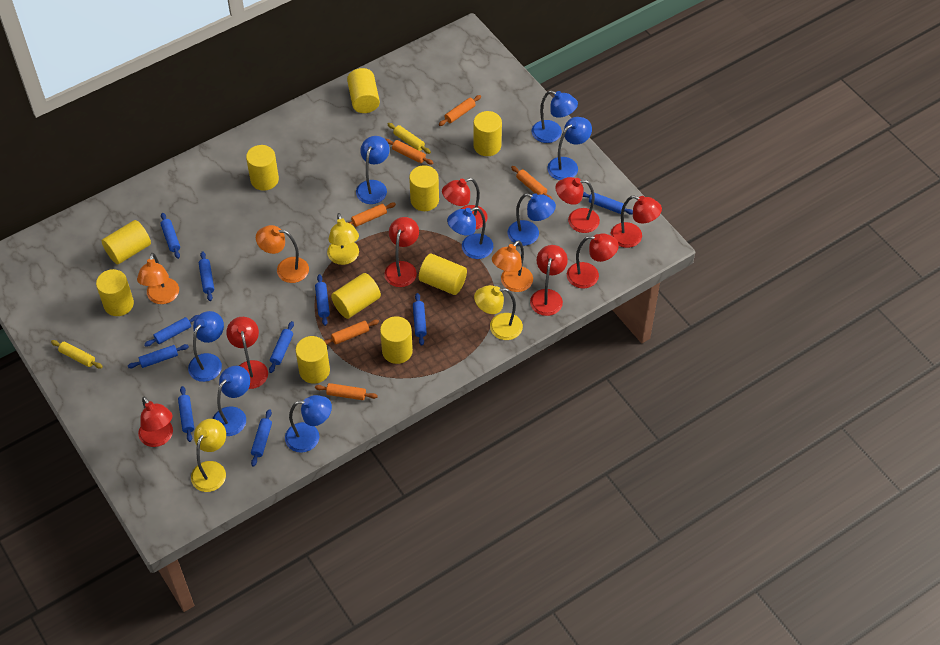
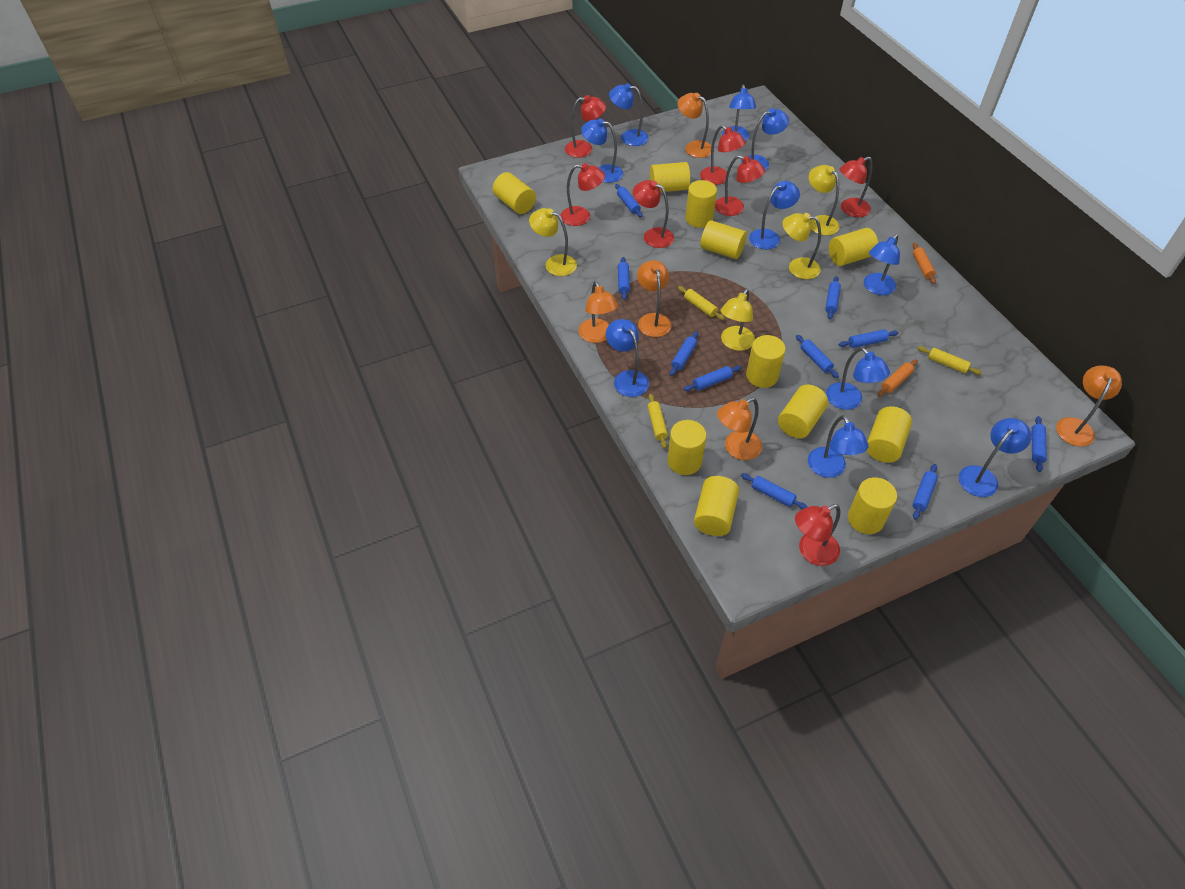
blue lamp: 8 -> 10
orange lamp: 3 -> 5
orange rolling pin: 6 -> 2
red lamp: 8 -> 7
yellow cylinder: 10 -> 11
yellow lamp: 3 -> 4
yellow rolling pin: 2 -> 3

